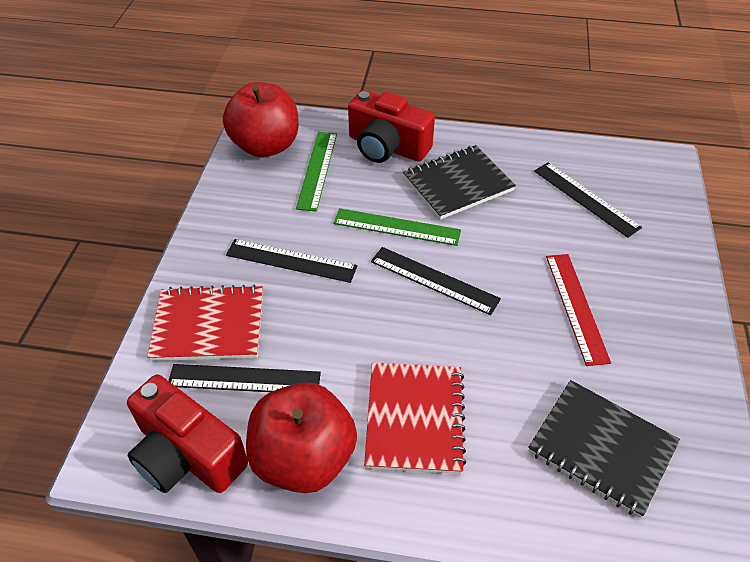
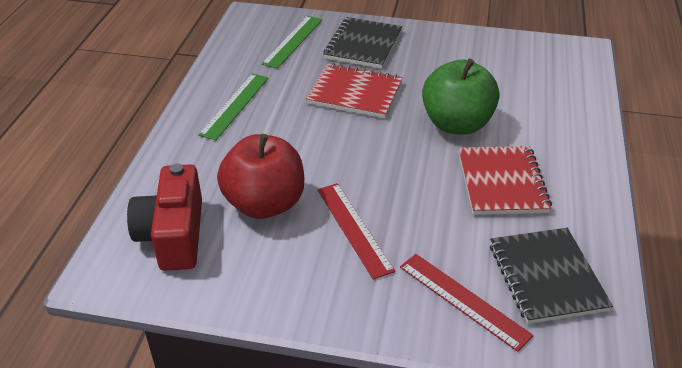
black ruler: 4 -> 0
green apple: 0 -> 1
red apple: 2 -> 1
red camera: 2 -> 1
red ruler: 1 -> 2

